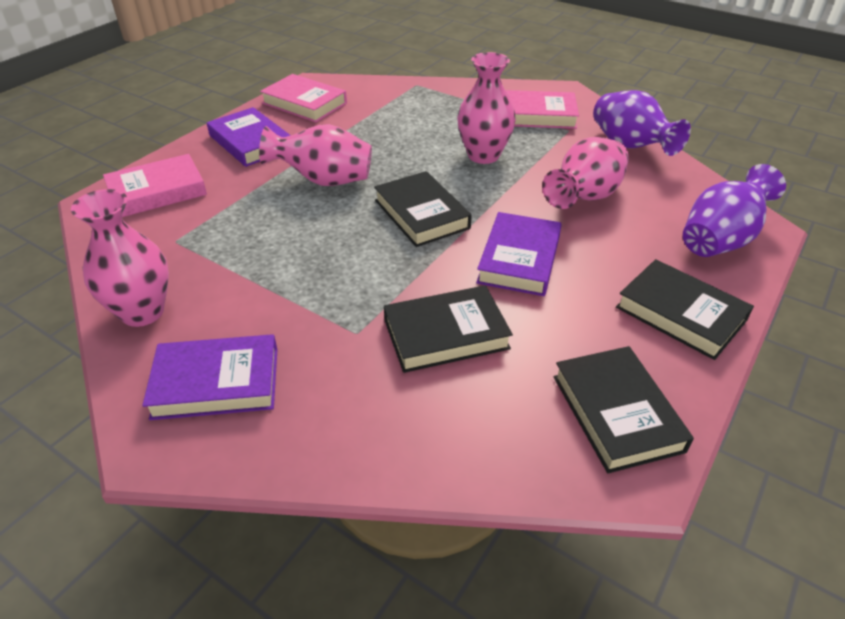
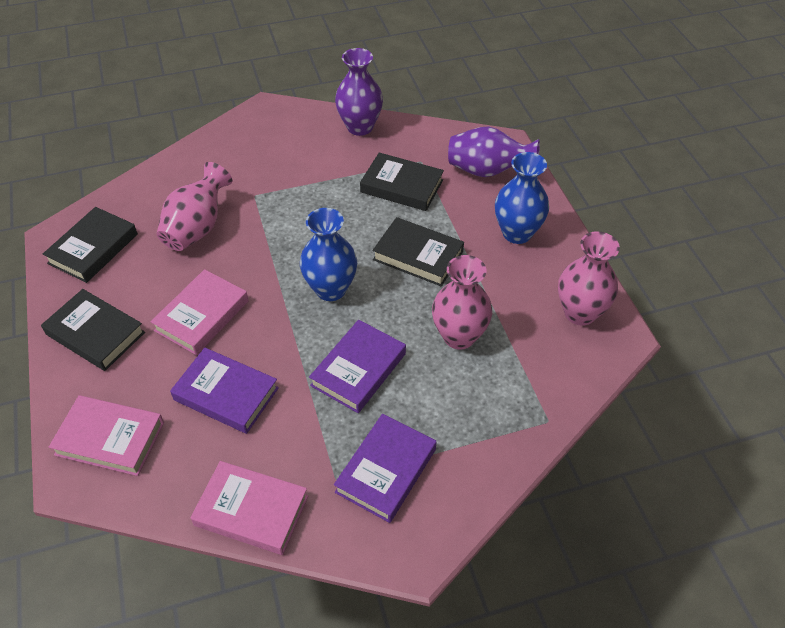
blue vase: 0 -> 2
pink vase: 4 -> 3

